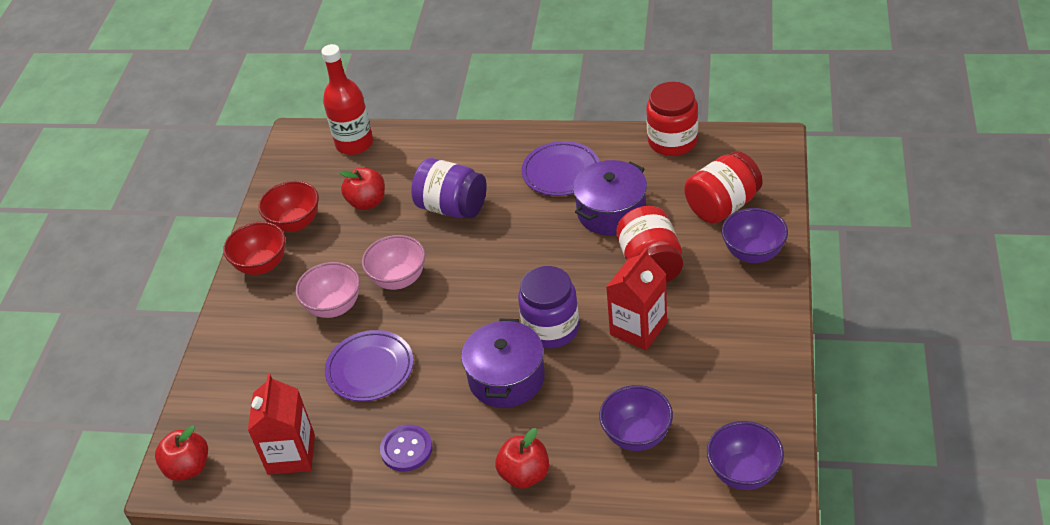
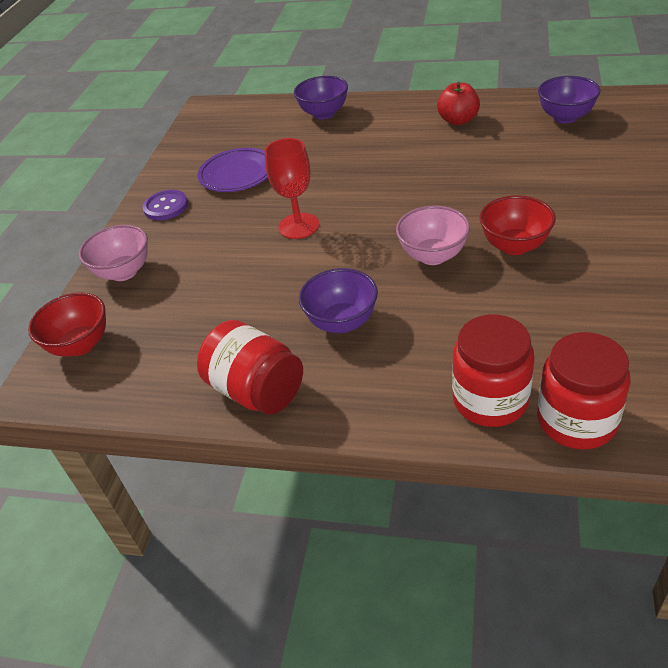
purple jar: 2 -> 0
purple plate: 2 -> 1
purple pot: 2 -> 0
red apple: 3 -> 1
red bottle: 1 -> 0
red carton: 2 -> 0
red goblet: 0 -> 1

